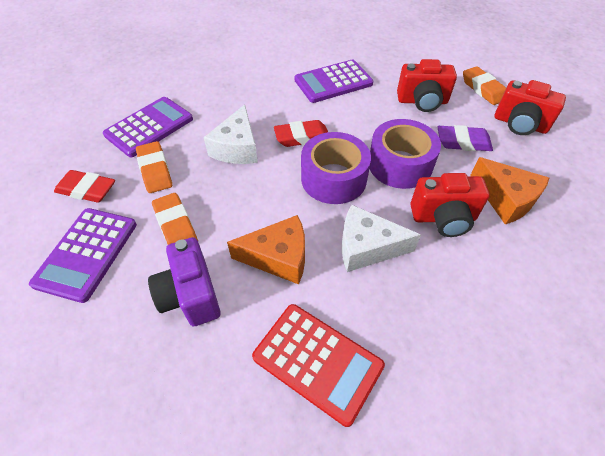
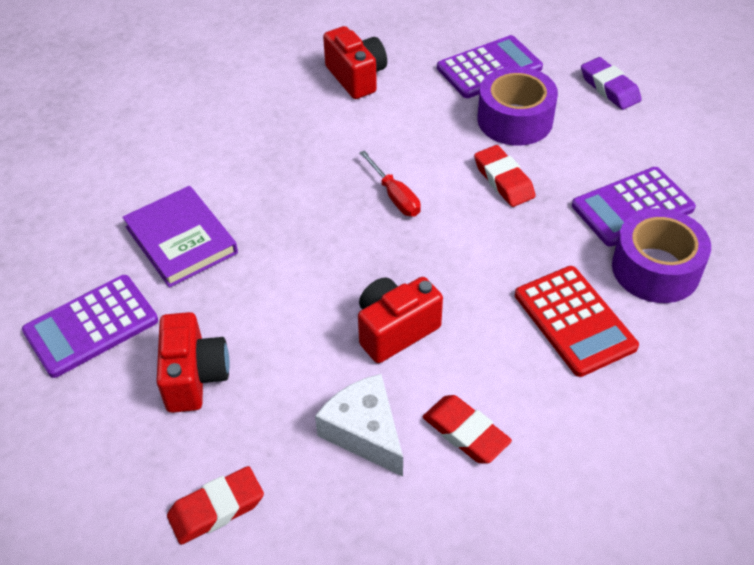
orange cheese: 2 -> 0
orange eraser: 3 -> 0
purple book: 0 -> 1
purple camera: 1 -> 0
red eraser: 2 -> 3
red screwdriver: 0 -> 1
white cheese: 2 -> 1

